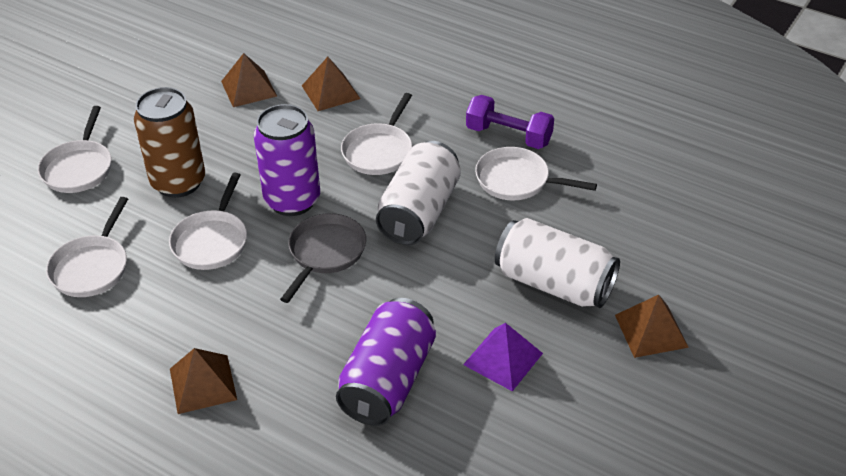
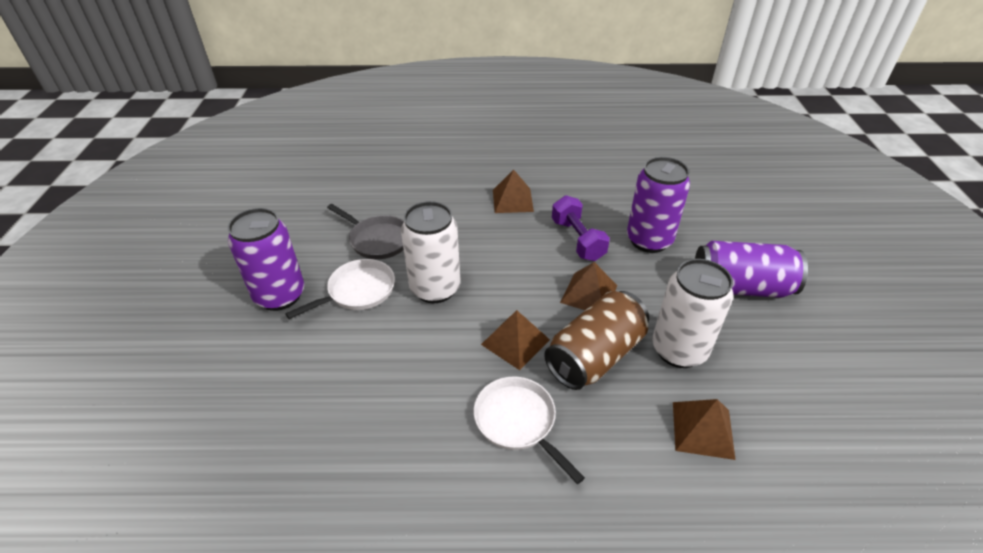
purple can: 2 -> 3
purple pyramid: 1 -> 0
white pan: 5 -> 2

